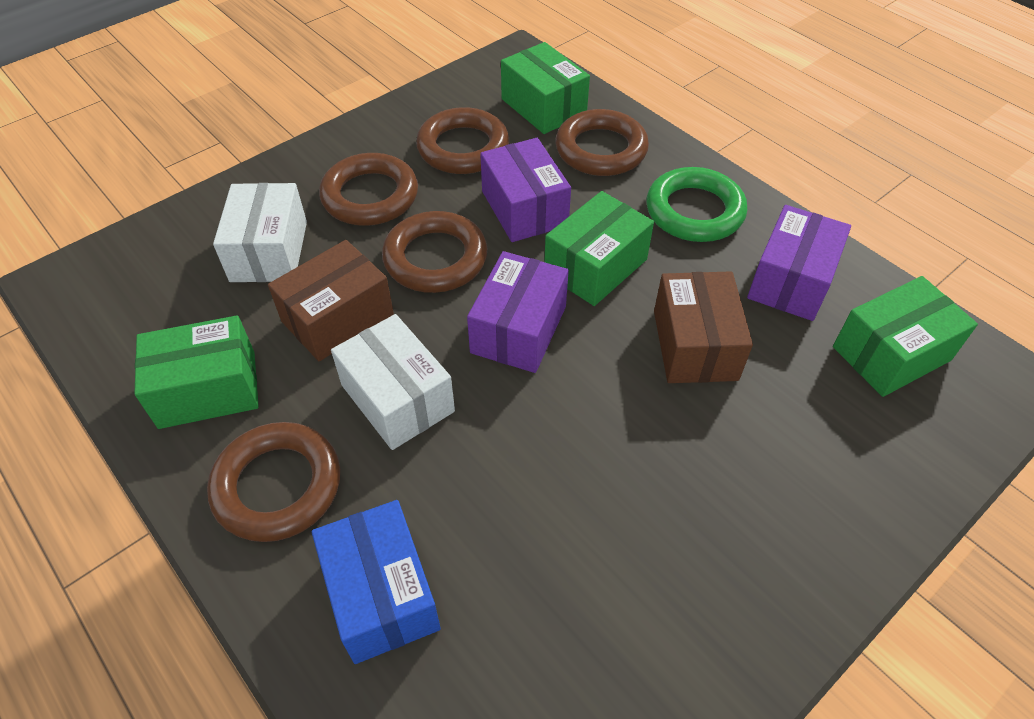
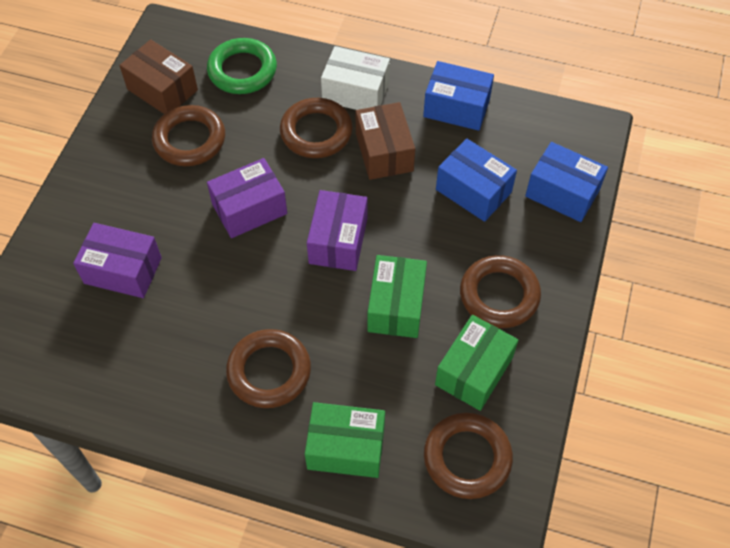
blue box: 1 -> 3
green box: 4 -> 3
white box: 2 -> 1

